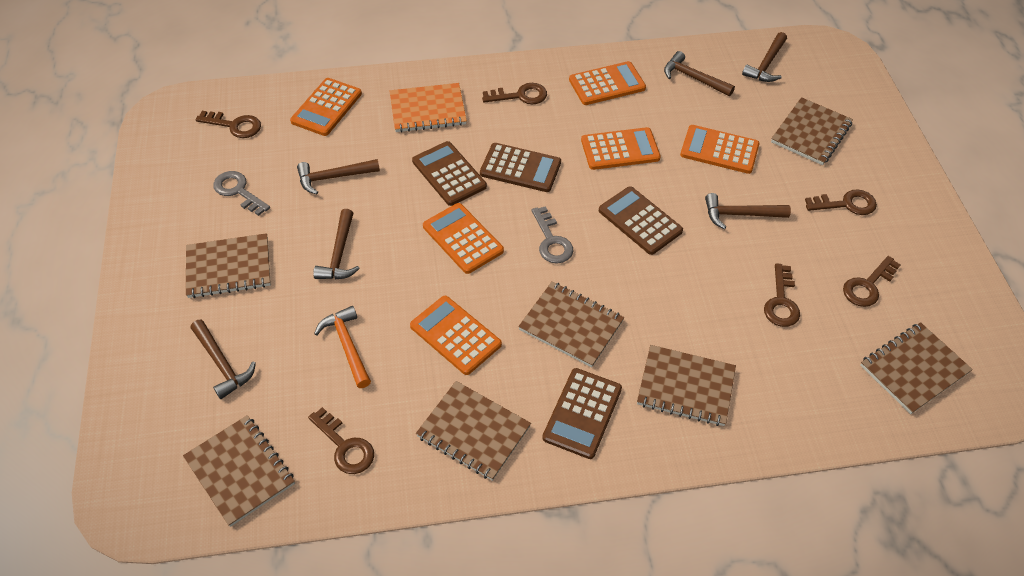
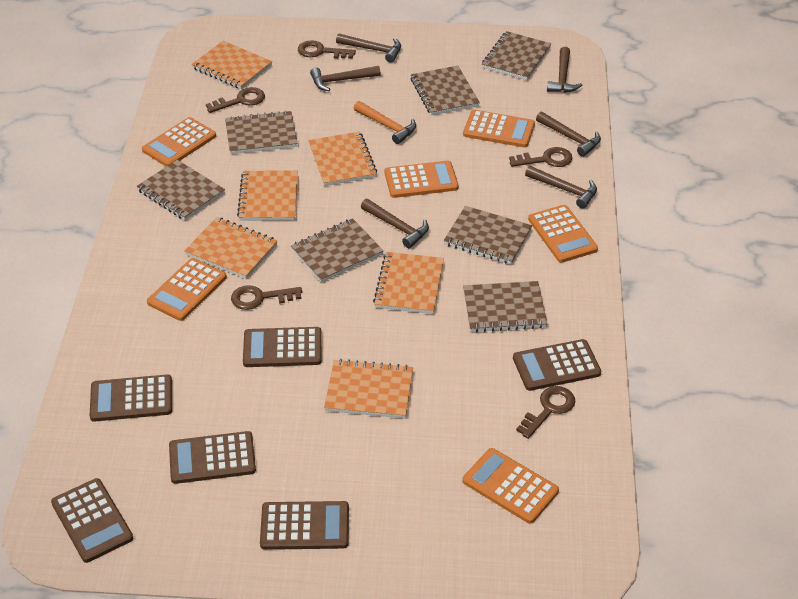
brown calculator: 4 -> 6
brown key: 6 -> 5
grey key: 2 -> 0
orange notebook: 1 -> 6

